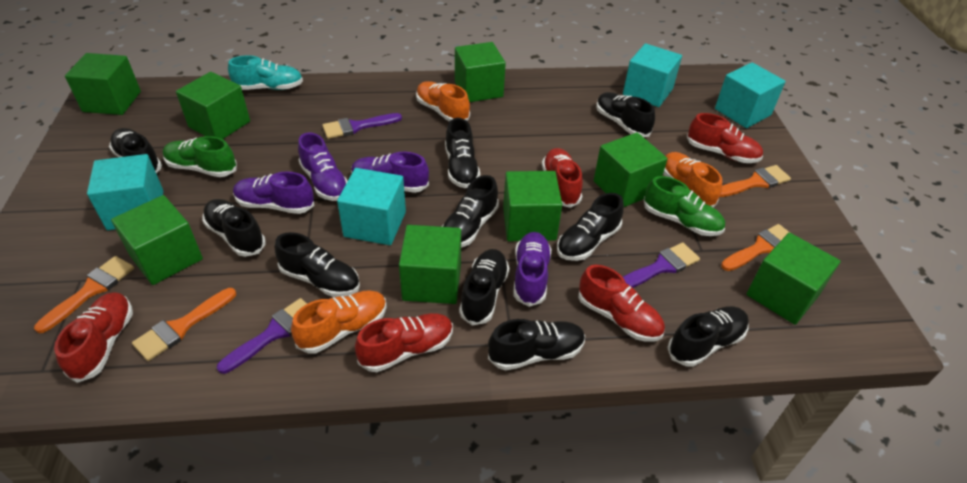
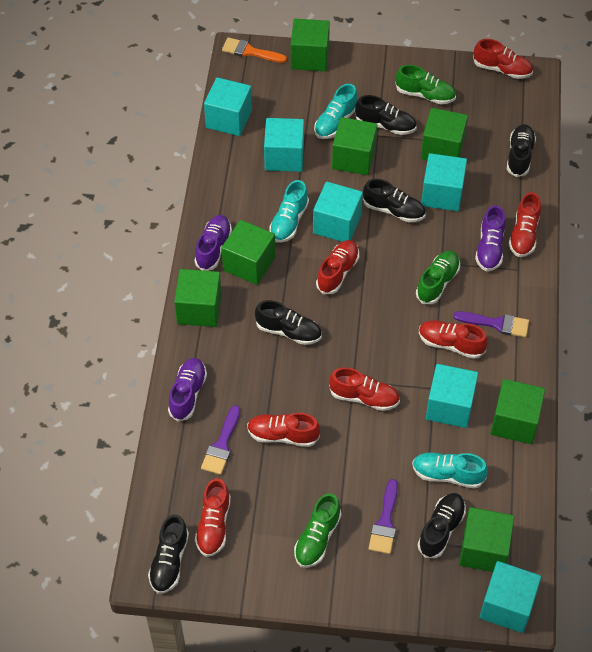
black shoe: 10 -> 6
green cube: 8 -> 7
green shoe: 2 -> 3
orange brush: 4 -> 1
orange shoe: 3 -> 0
purple shoe: 4 -> 3
red shoe: 5 -> 7
turquoise cube: 4 -> 6
turquoise shoe: 1 -> 3

